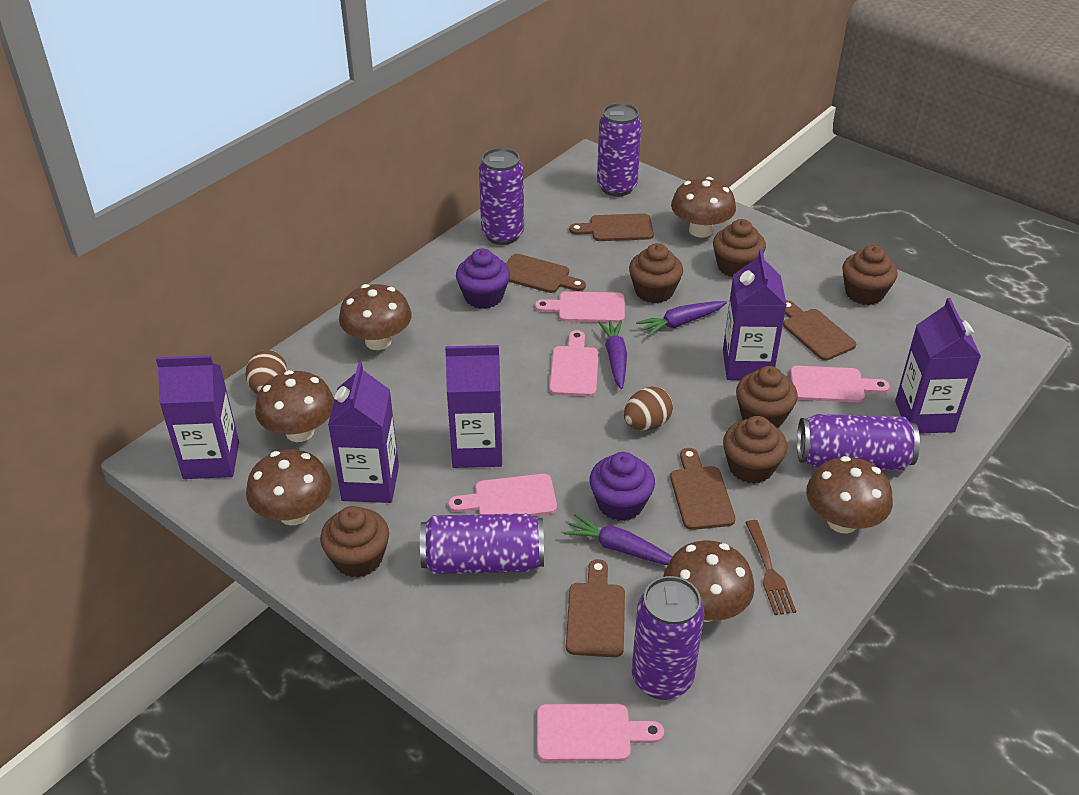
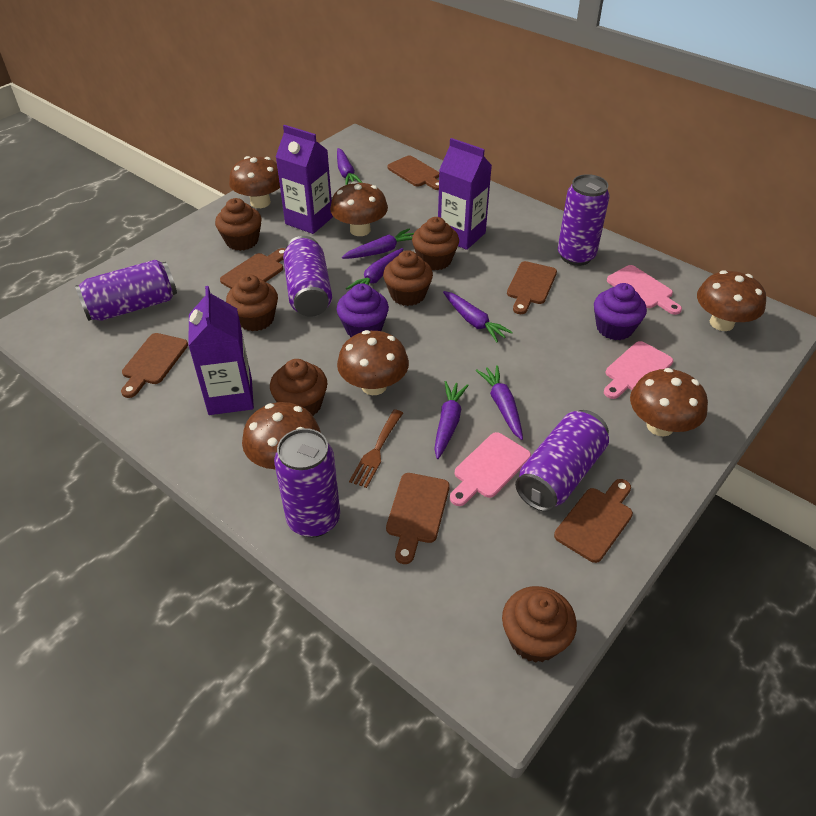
brown cutting board: 5 -> 6
brown egg: 2 -> 0
pink cutting board: 5 -> 3
purple carrot: 3 -> 6
purple carton: 5 -> 3

